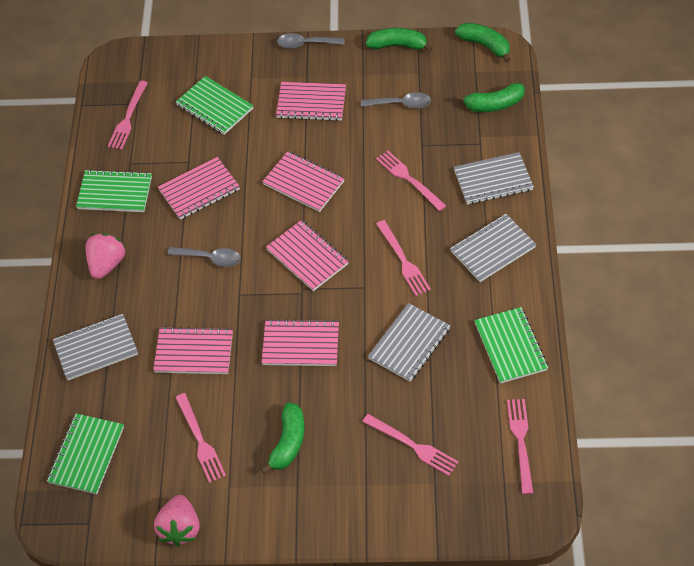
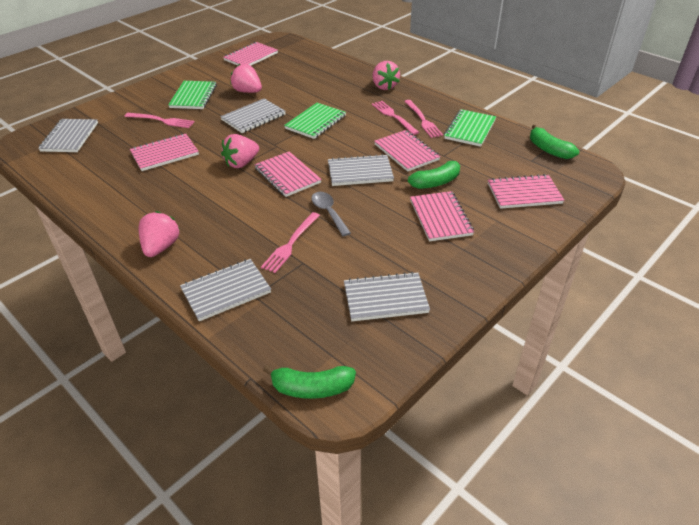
green banana: 4 -> 3
green notebook: 4 -> 3
grey notebook: 4 -> 5
grey spoon: 3 -> 1
pink fork: 6 -> 4
pink strawberry: 2 -> 4

